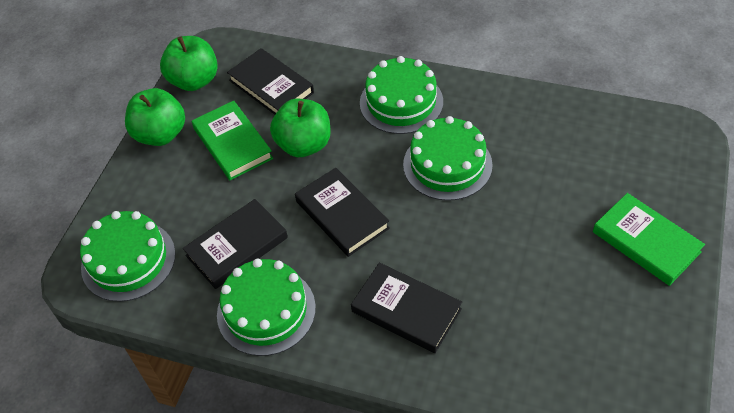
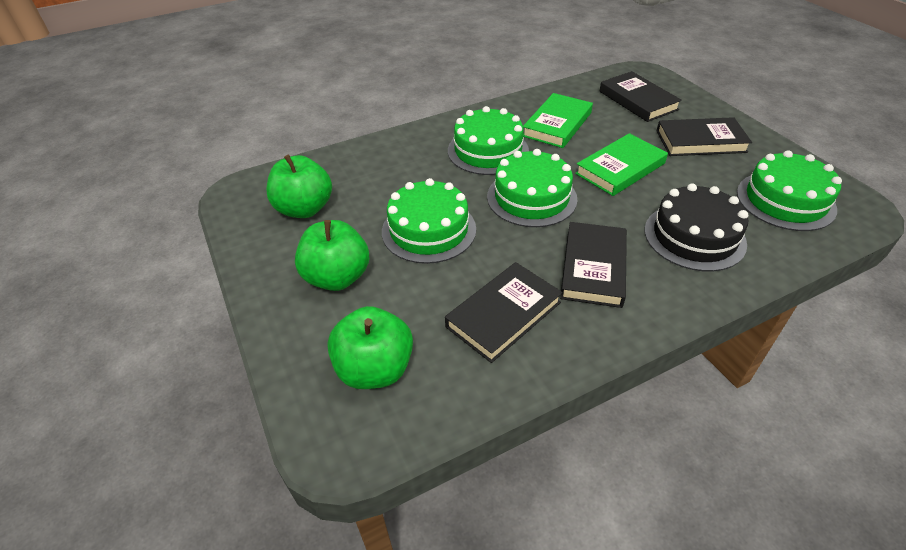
black cake: 0 -> 1

